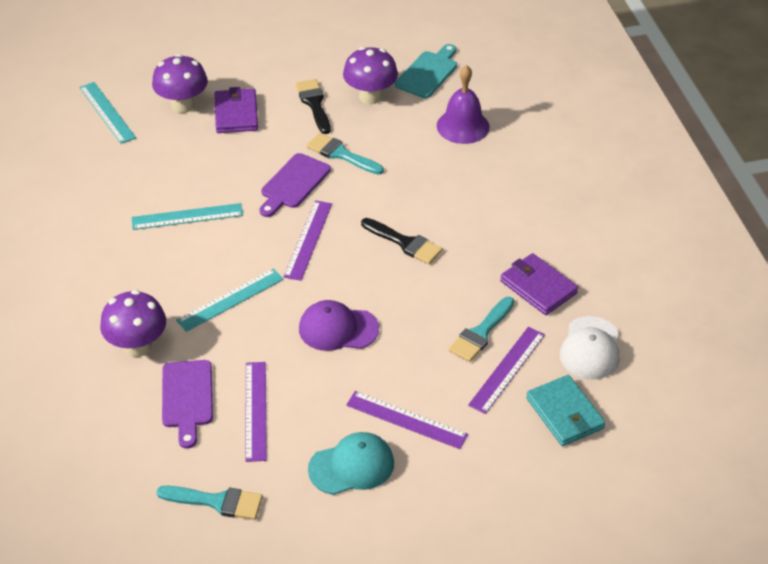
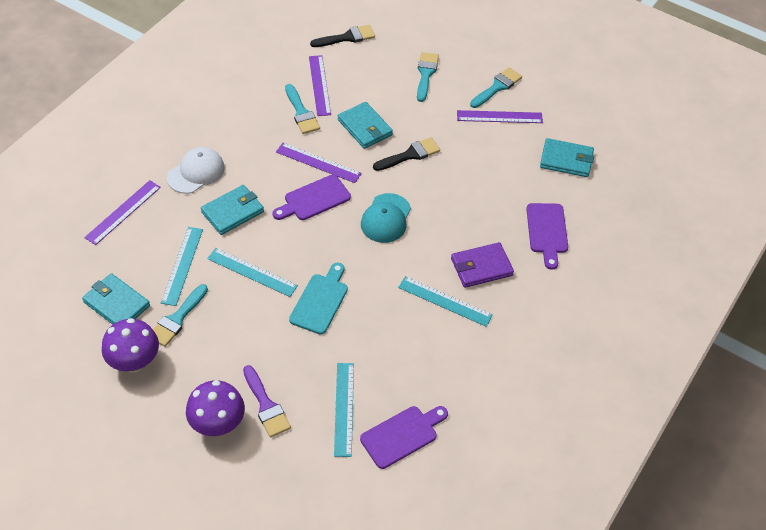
purple bell: 1 -> 0
purple brush: 0 -> 1
purple cap: 1 -> 0
purple cutting board: 2 -> 3
purple mushroom: 3 -> 2
purple wallet: 2 -> 1
turquoise brush: 3 -> 4
turquoise ruler: 3 -> 4
turquoise wallet: 1 -> 4

